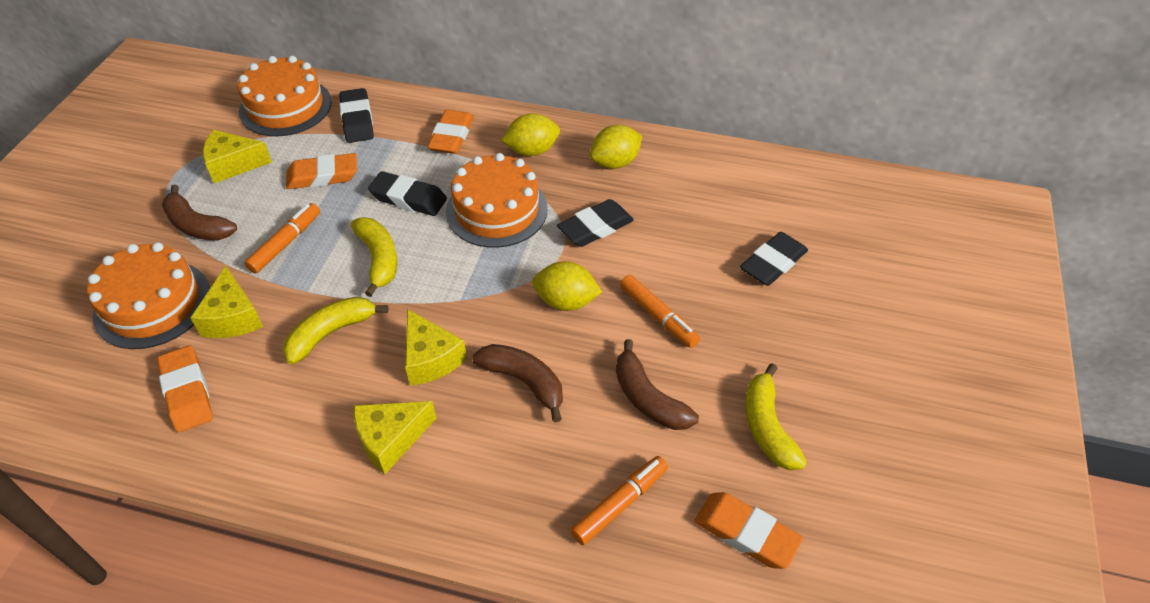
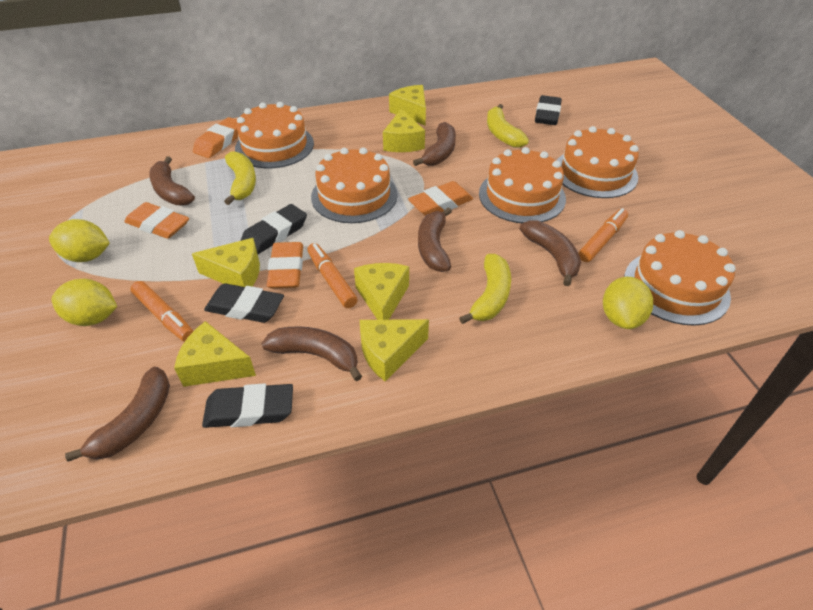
brown banana: 3 -> 6
orange cake: 3 -> 5
yellow cheese: 4 -> 6

